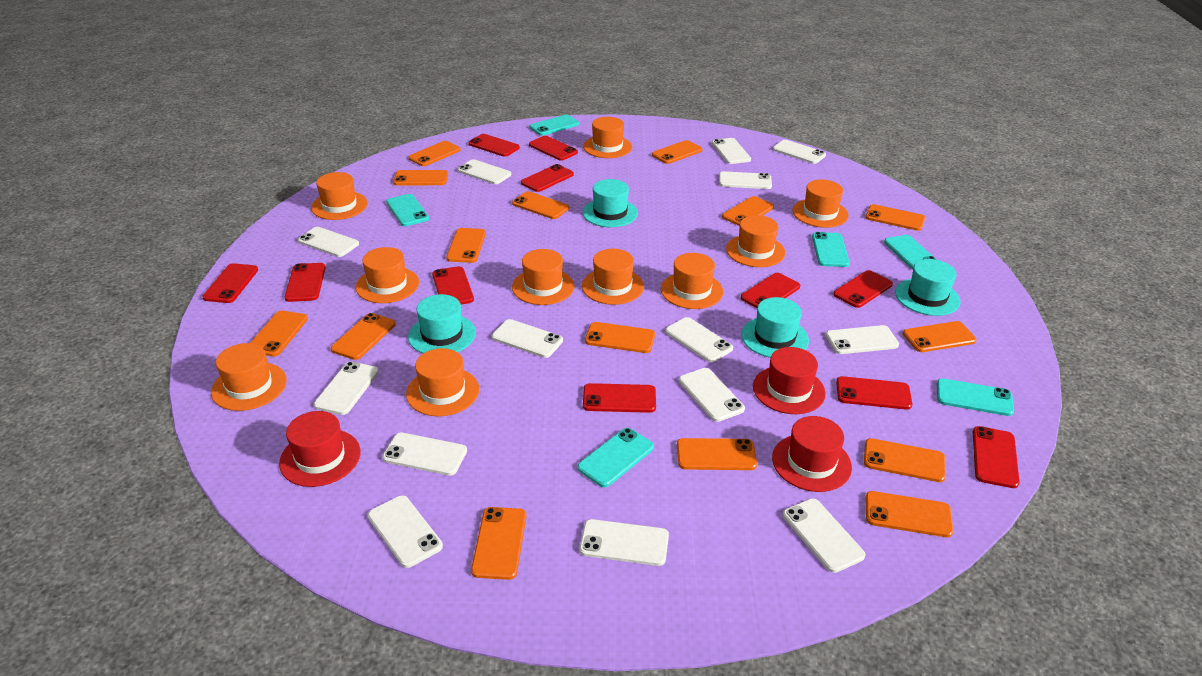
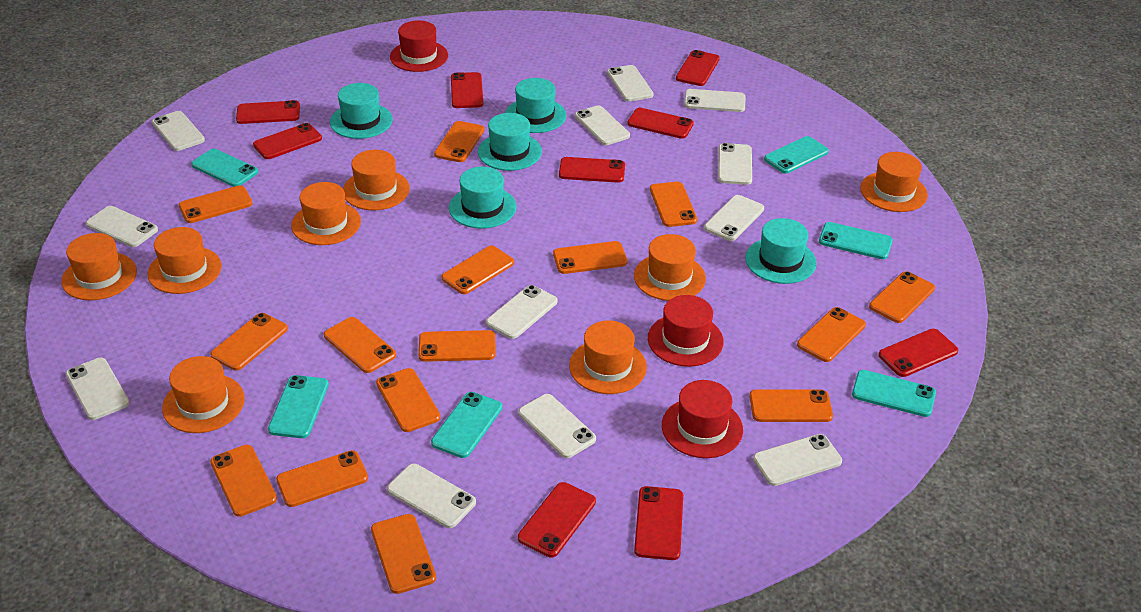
orange hat: 10 -> 8
red phone: 11 -> 9
turquoise hat: 4 -> 5
white phone: 14 -> 12

